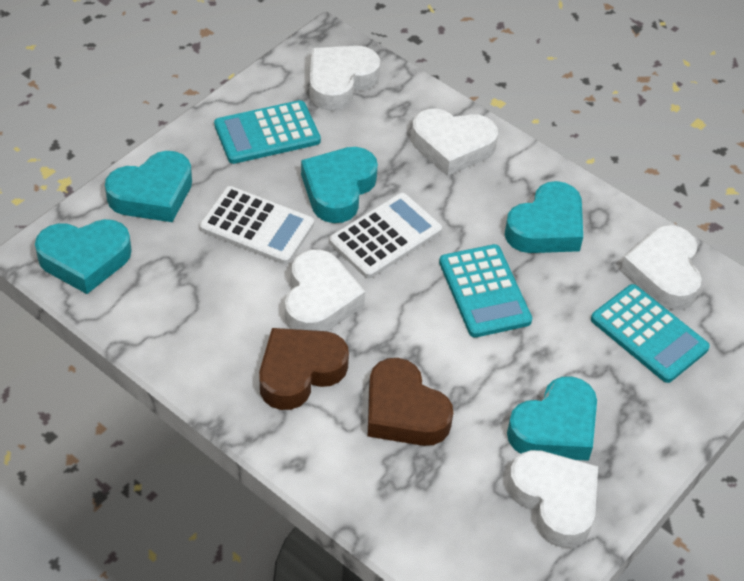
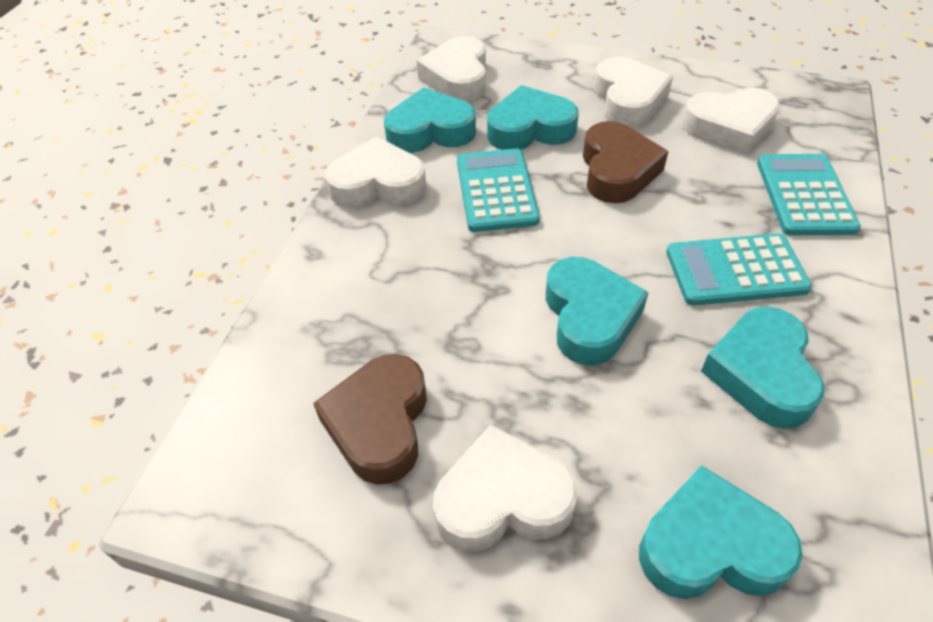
white calculator: 2 -> 0

